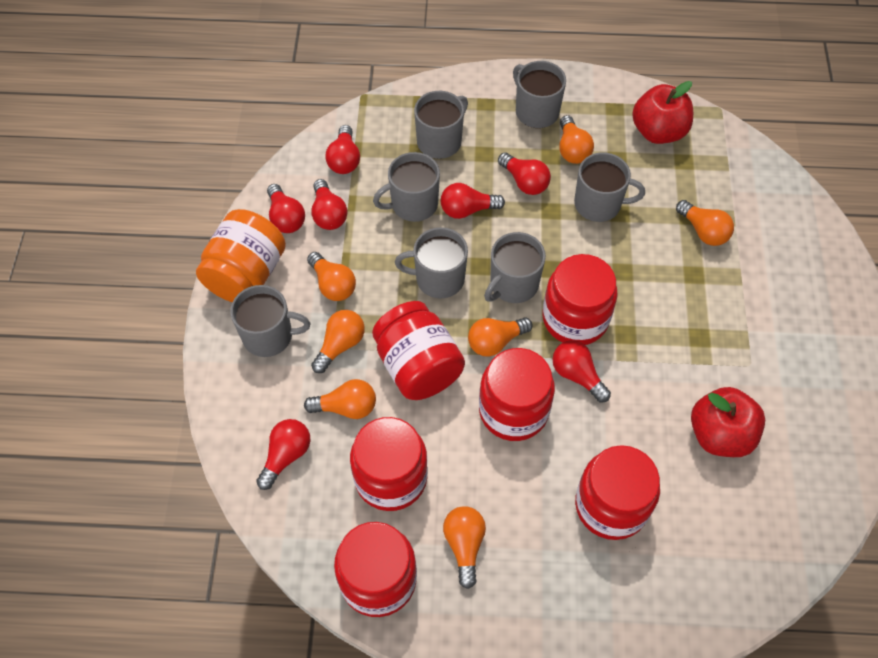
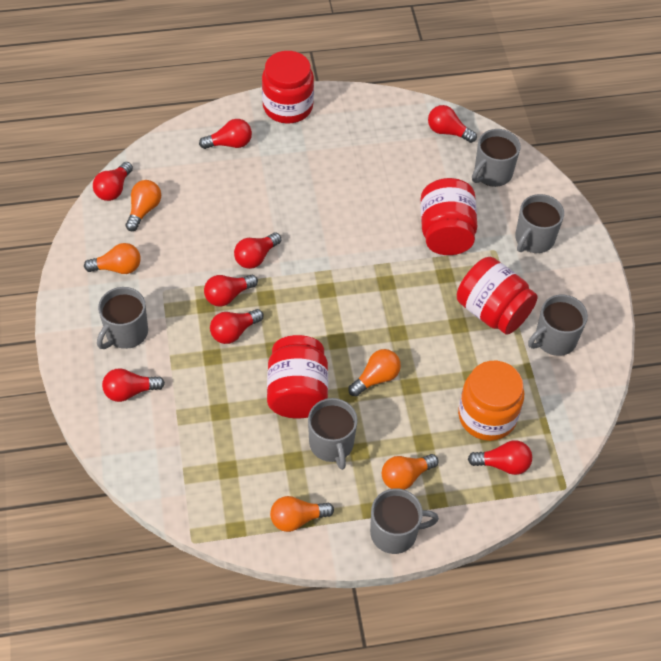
grey mug: 7 -> 6
orange light bulb: 7 -> 5
red apple: 2 -> 0
red jar: 6 -> 4
red light bulb: 7 -> 8

